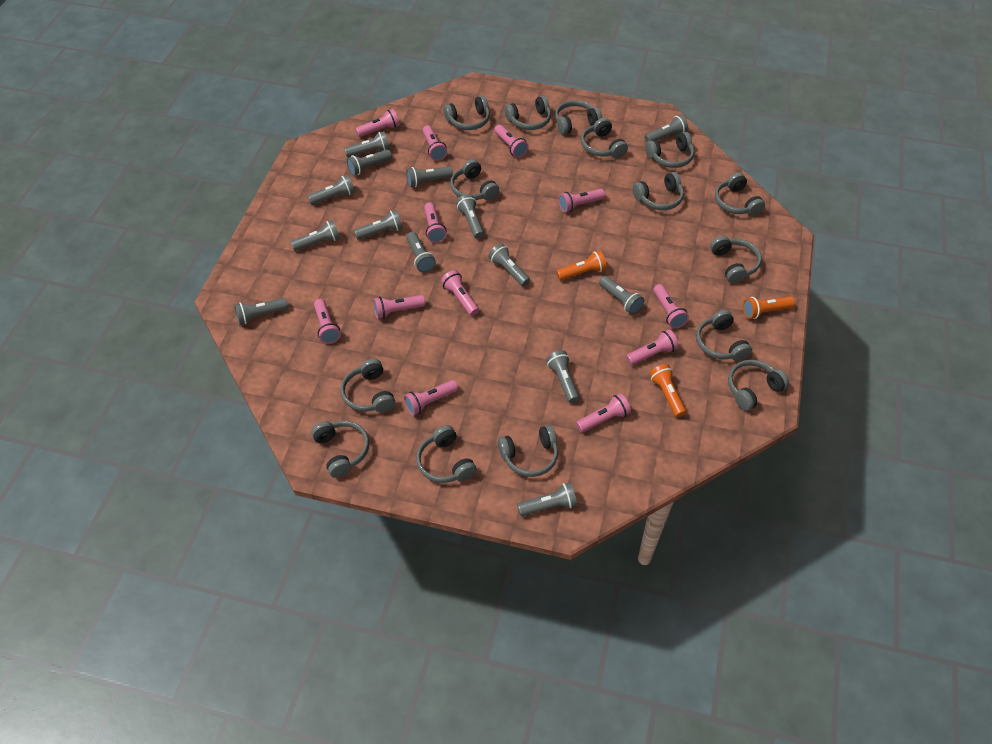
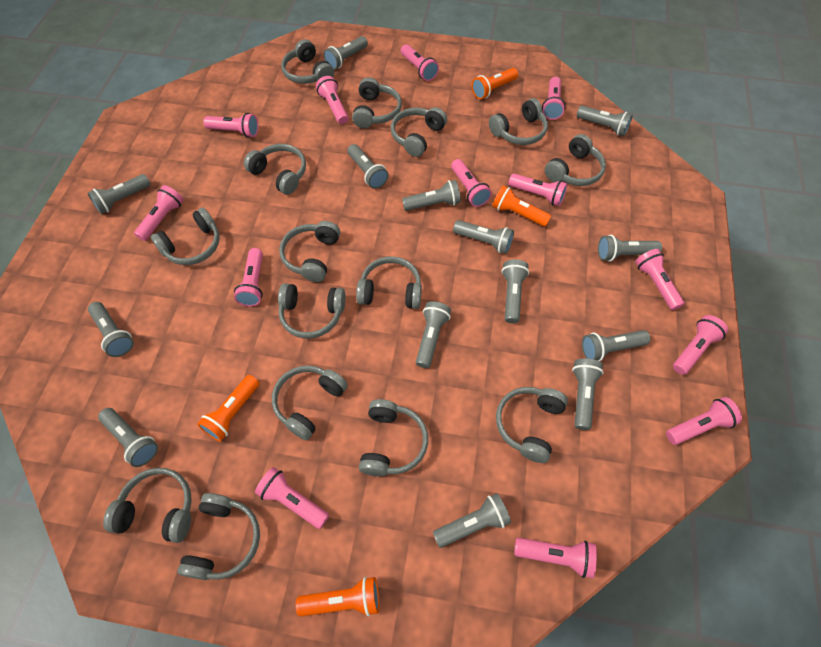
orange flashlight: 3 -> 4
pink flashlight: 12 -> 13

